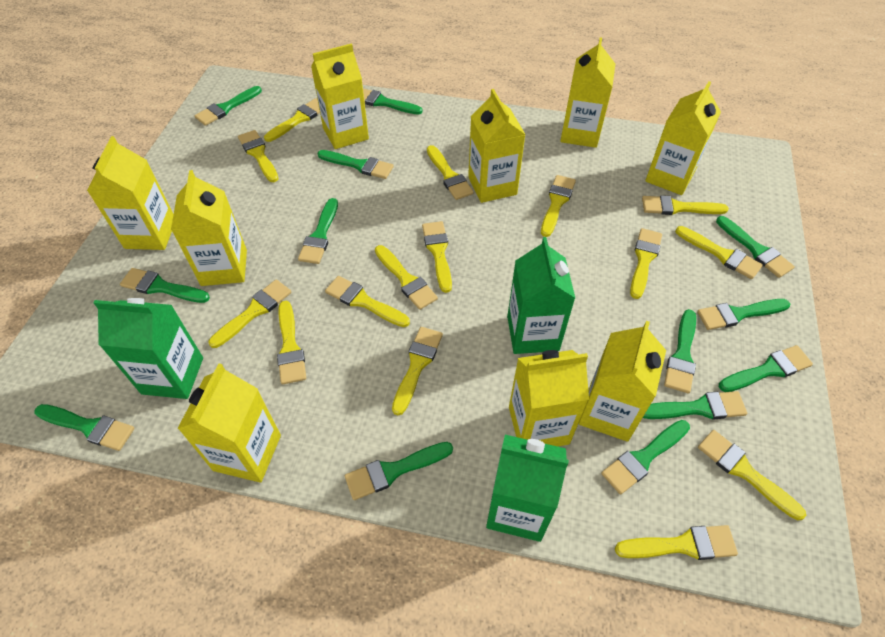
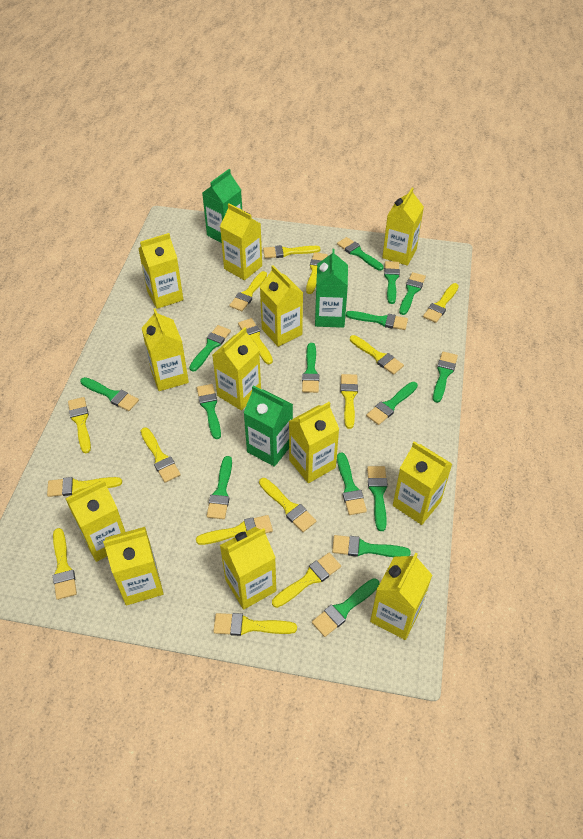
green brush: 13 -> 15
yellow carton: 9 -> 12

